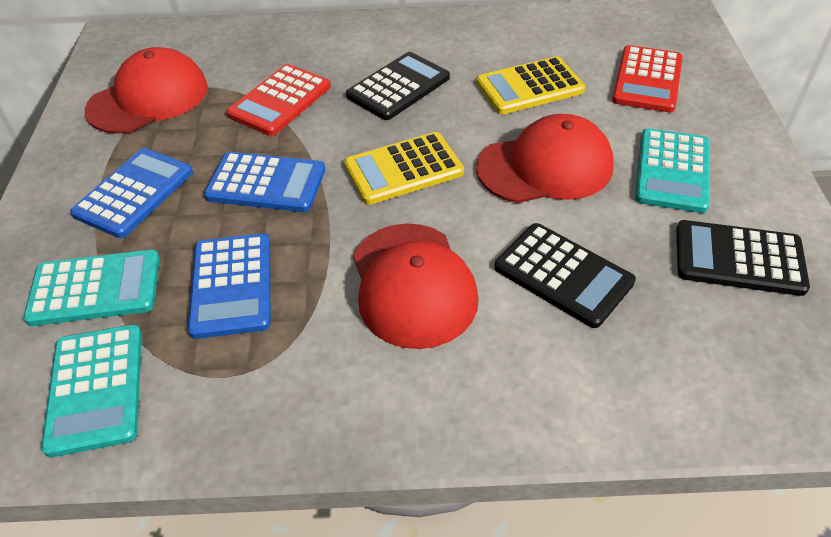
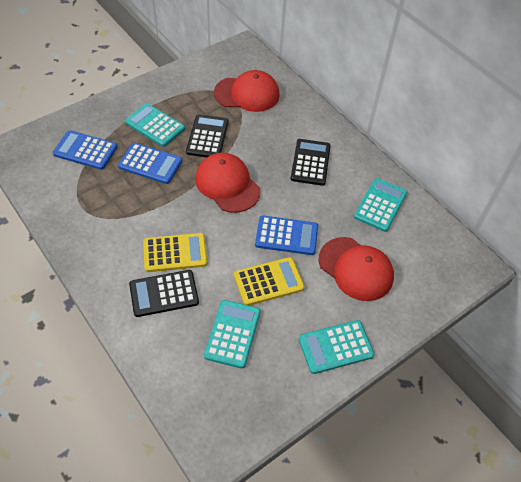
red calculator: 2 -> 0
turquoise calculator: 3 -> 4

